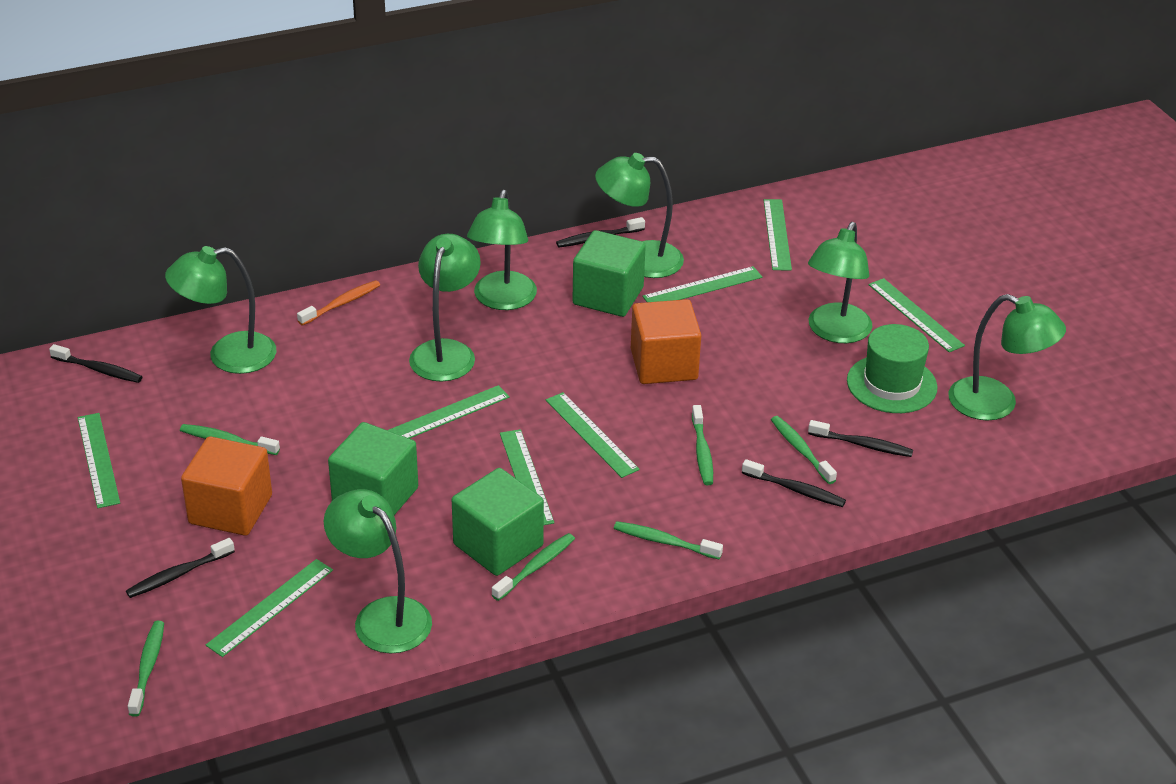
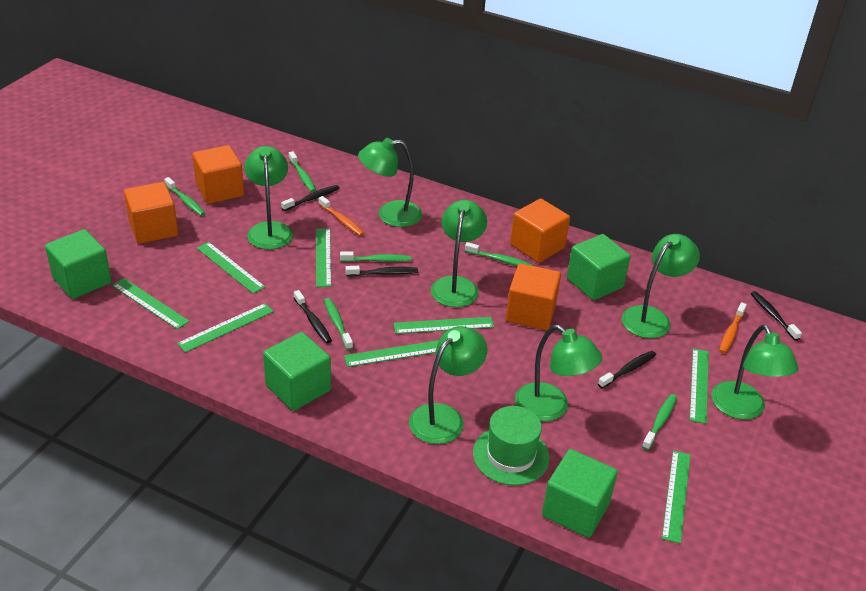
green cube: 3 -> 4
orange cube: 2 -> 4
orange toothbrush: 1 -> 2

